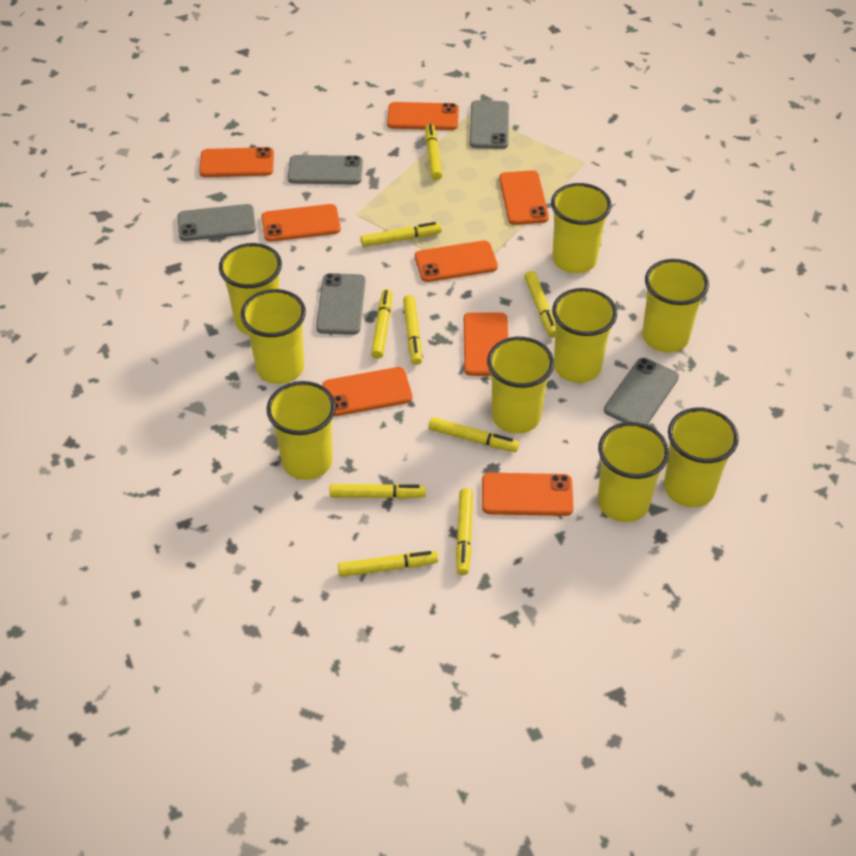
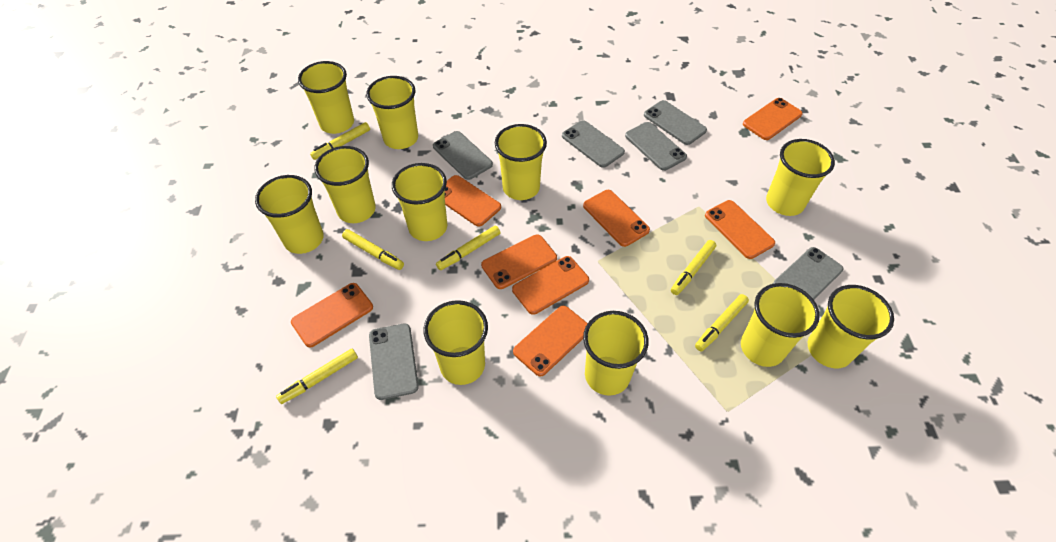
grey phone: 5 -> 6
yellow cup: 9 -> 11
yellow marker: 9 -> 6

